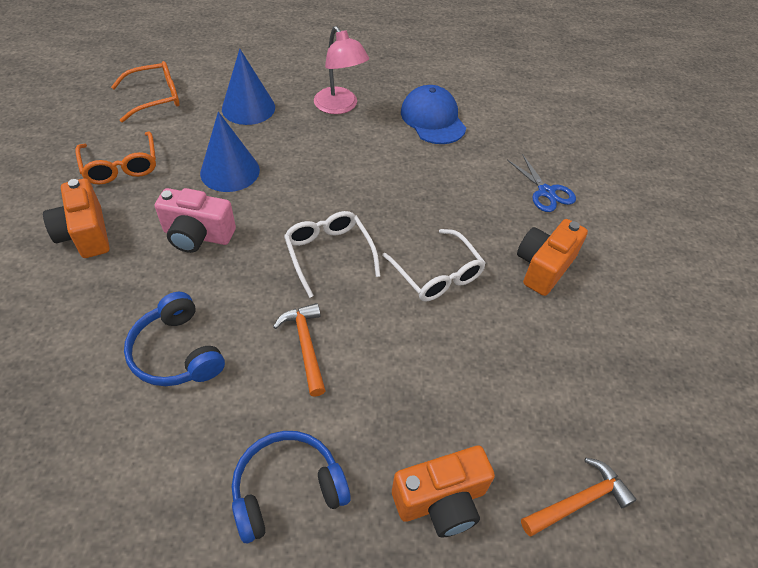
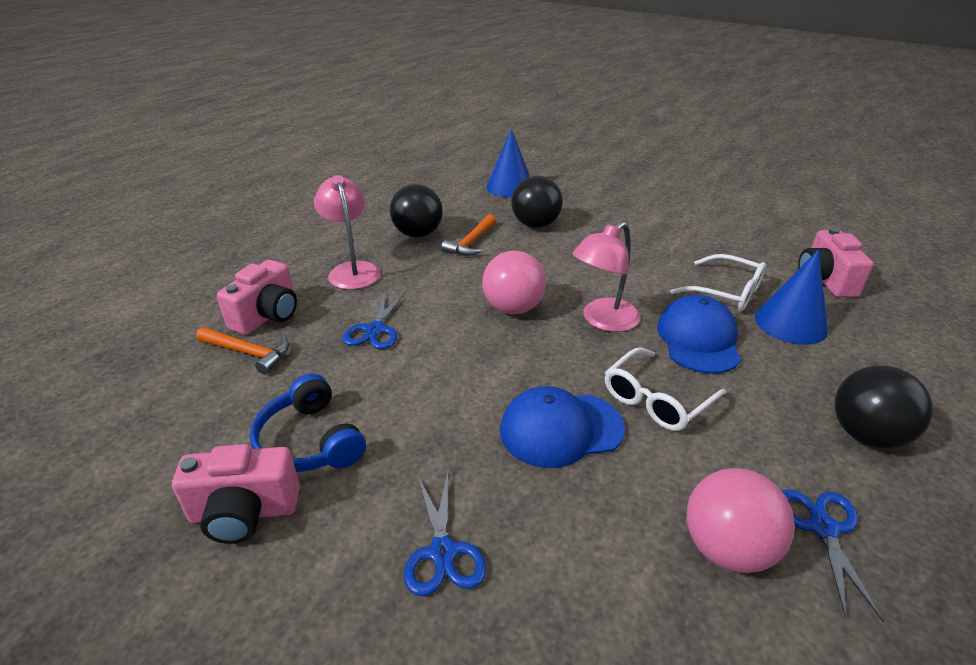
black ball: 0 -> 3
blue cap: 1 -> 2
blue headphones: 2 -> 1
blue scissors: 1 -> 3
orange camera: 3 -> 0
orange glasses: 2 -> 0
pink ball: 0 -> 2
pink camera: 1 -> 3
pink lamp: 1 -> 2

